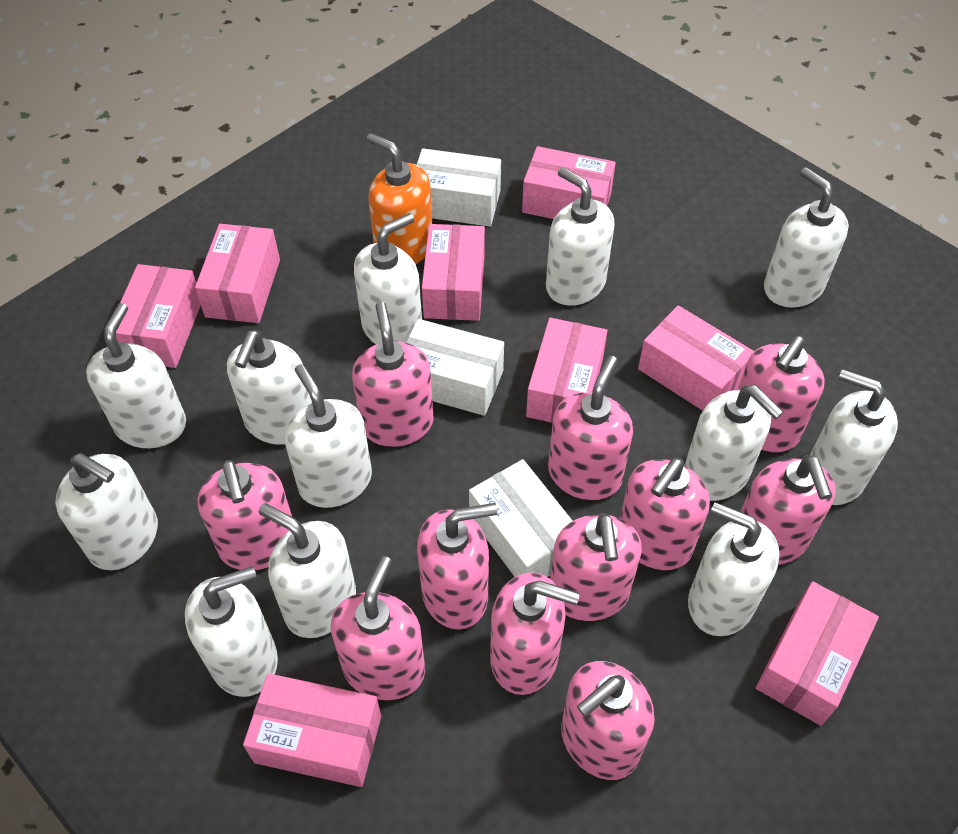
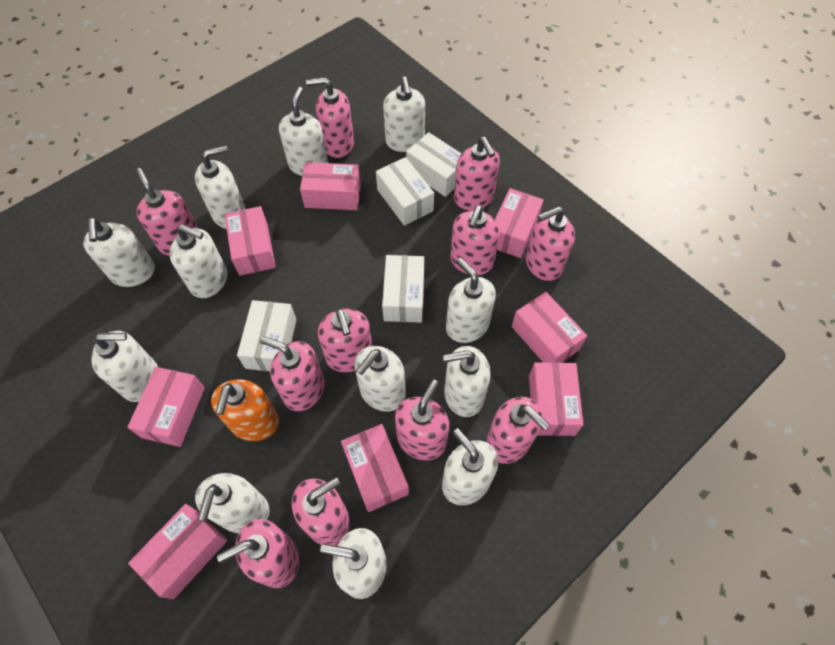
white box: 3 -> 4

